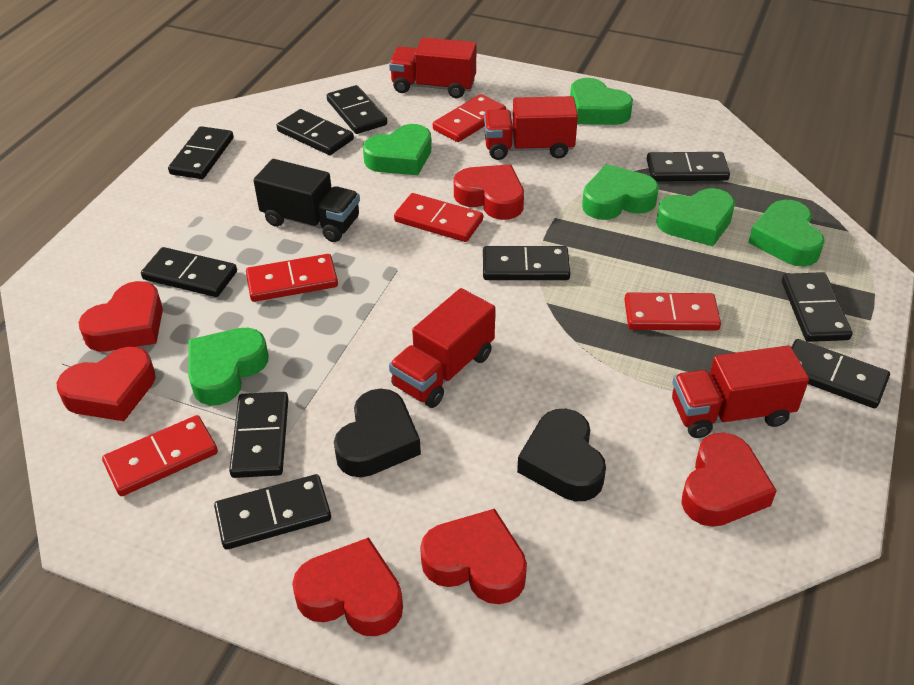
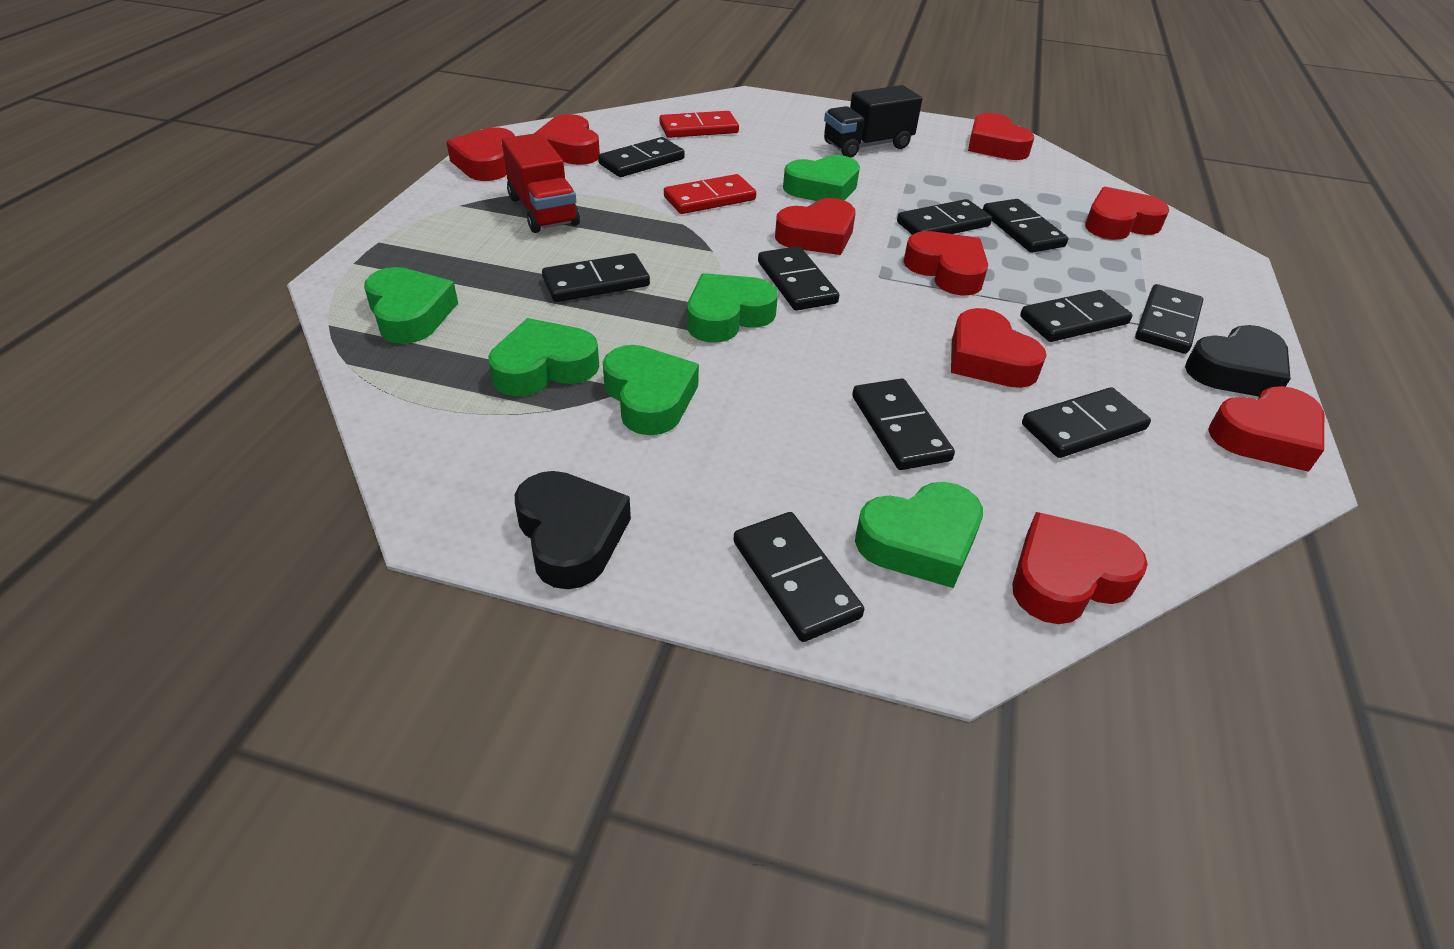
red domino: 5 -> 2
red heart: 6 -> 9
red truck: 4 -> 1

